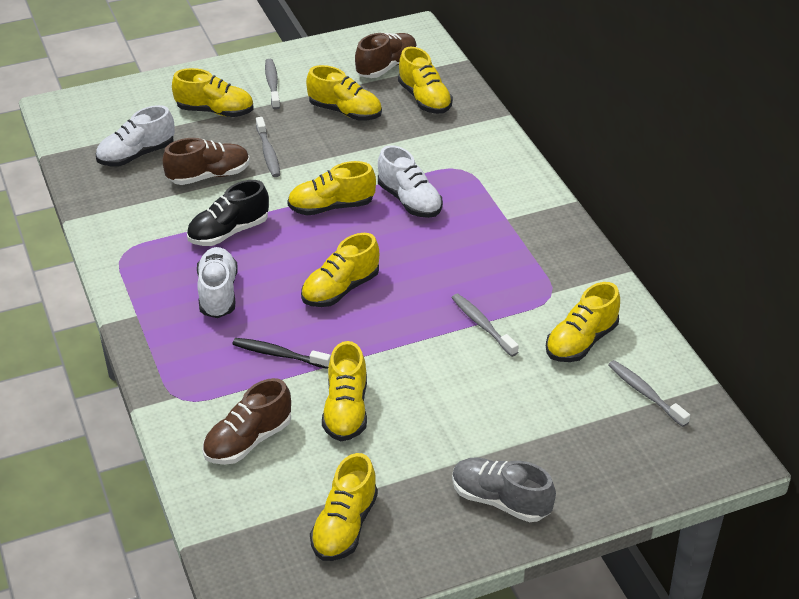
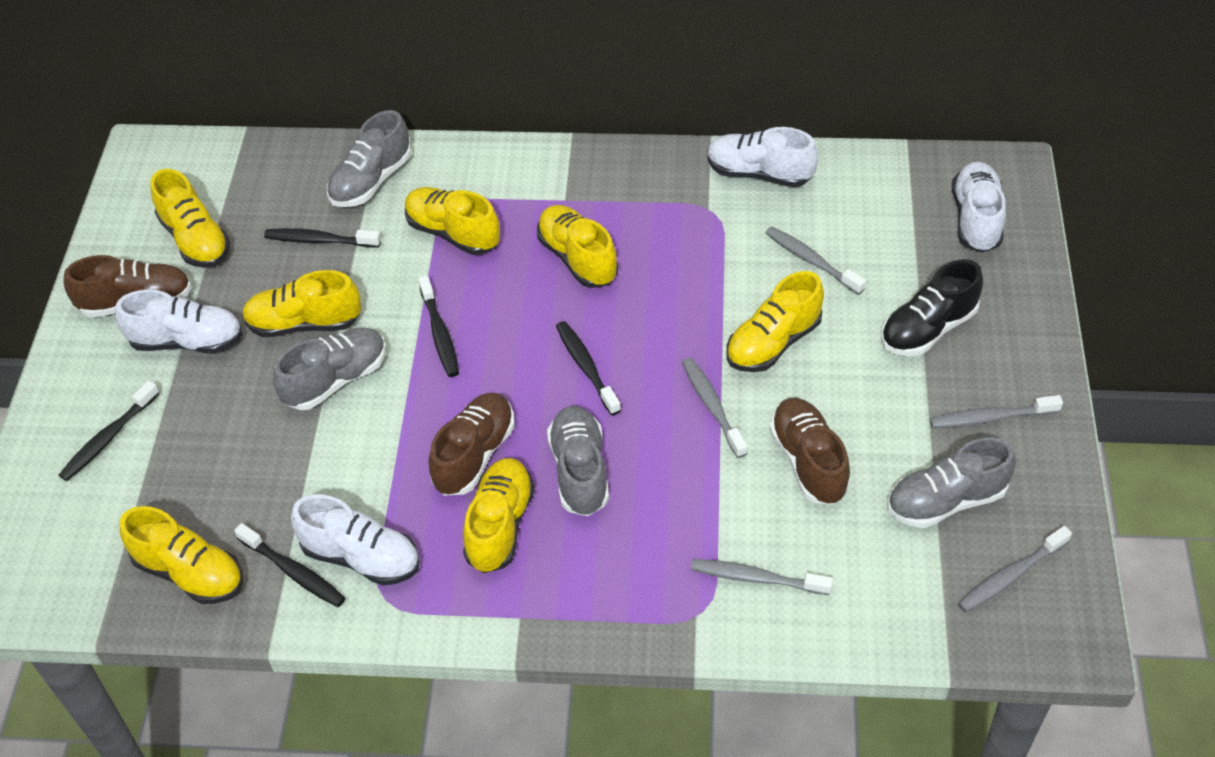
black toothbrush: 1 -> 5
grey shoe: 1 -> 4
grey toothbrush: 4 -> 5
white shoe: 3 -> 4
yellow shoe: 8 -> 7

